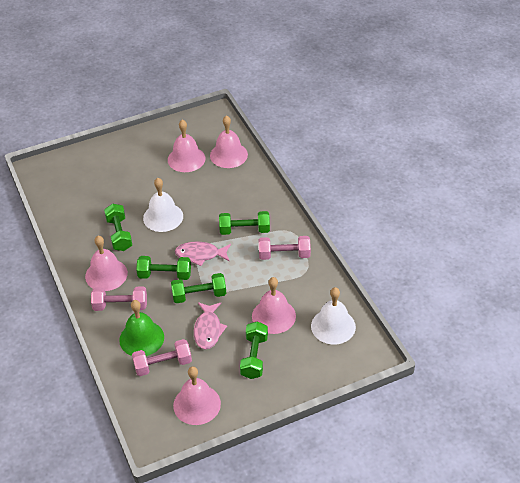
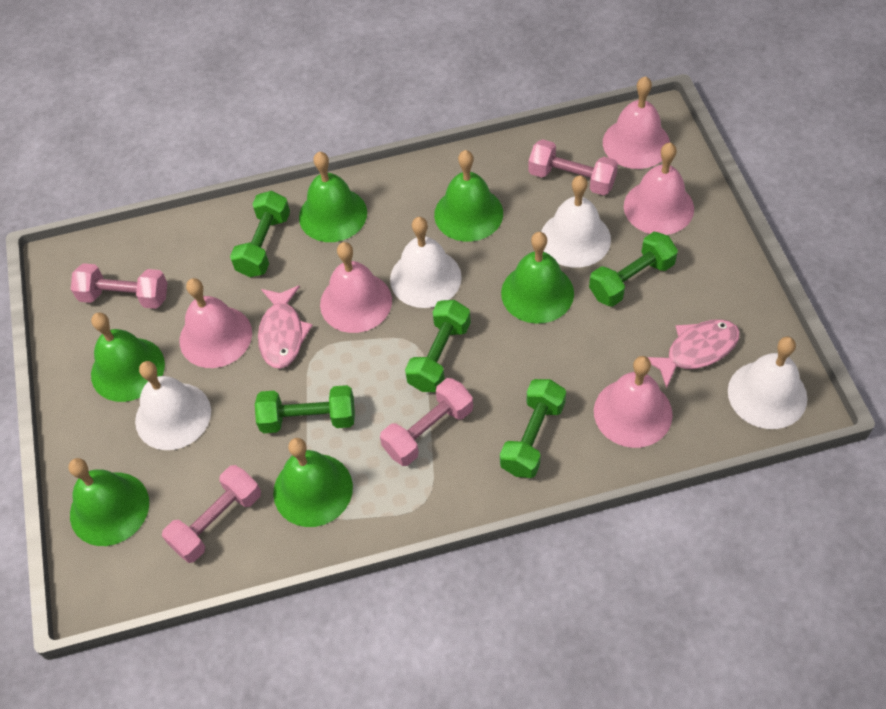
green bell: 1 -> 6
pink dumbbell: 3 -> 4
white bell: 2 -> 4

